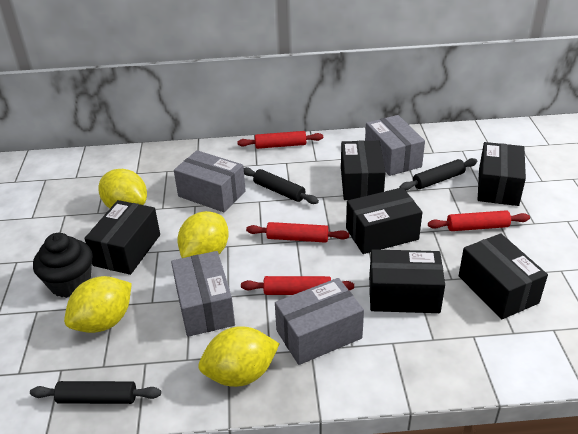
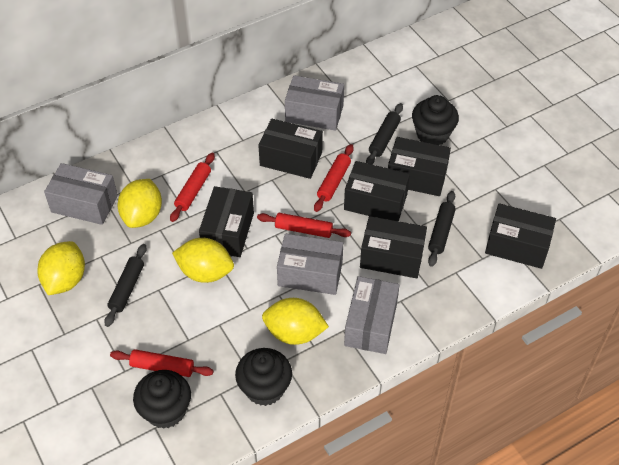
black cupcake: 1 -> 3

